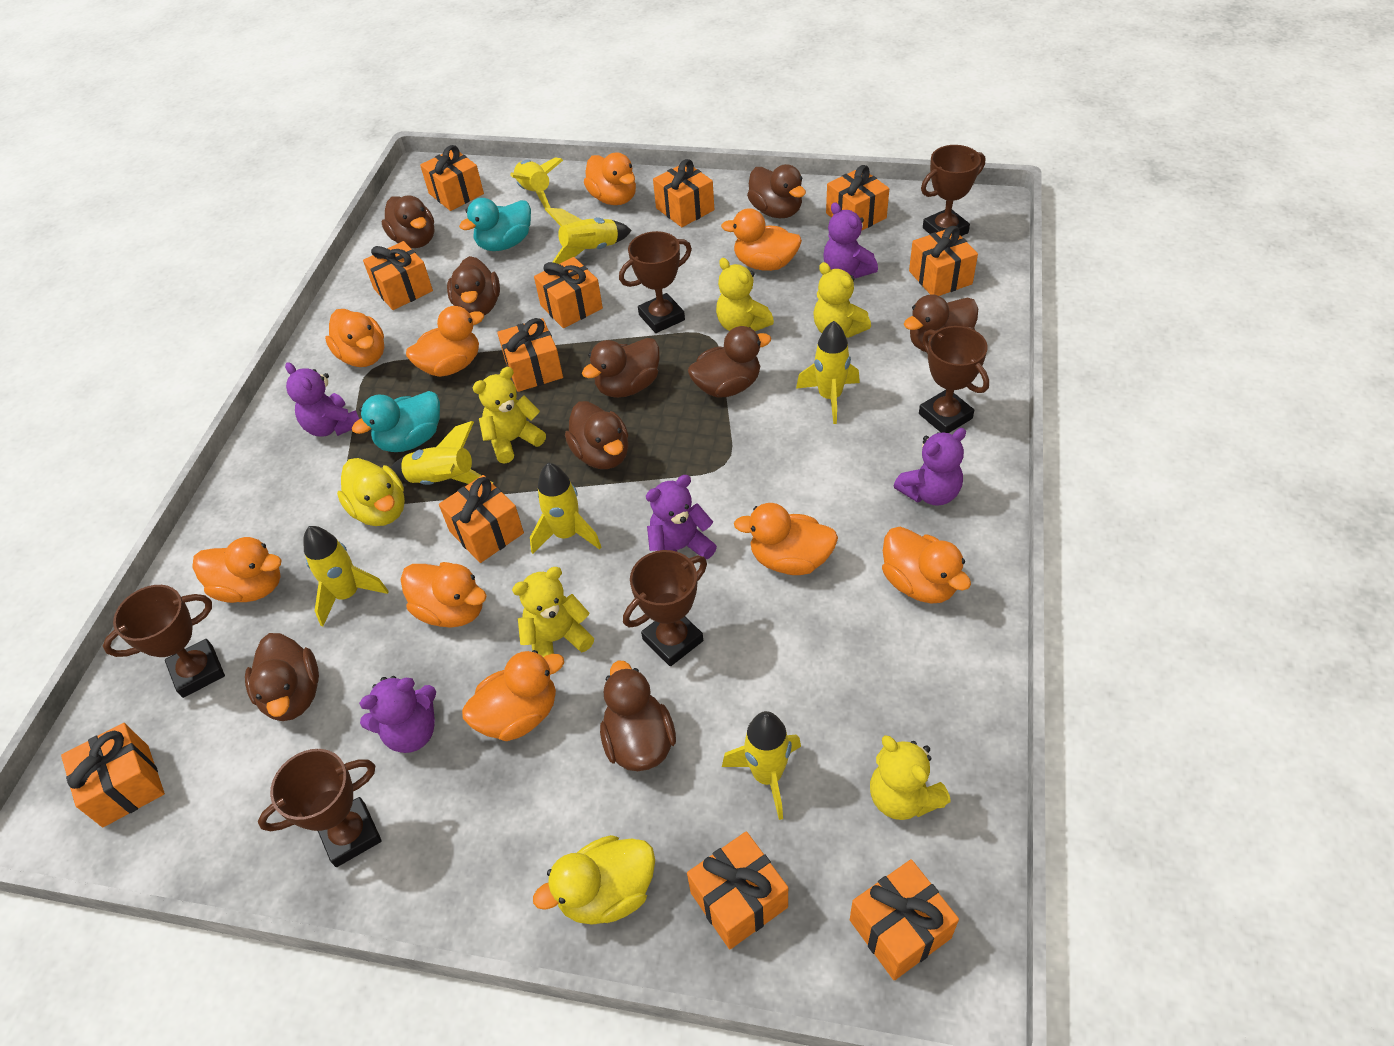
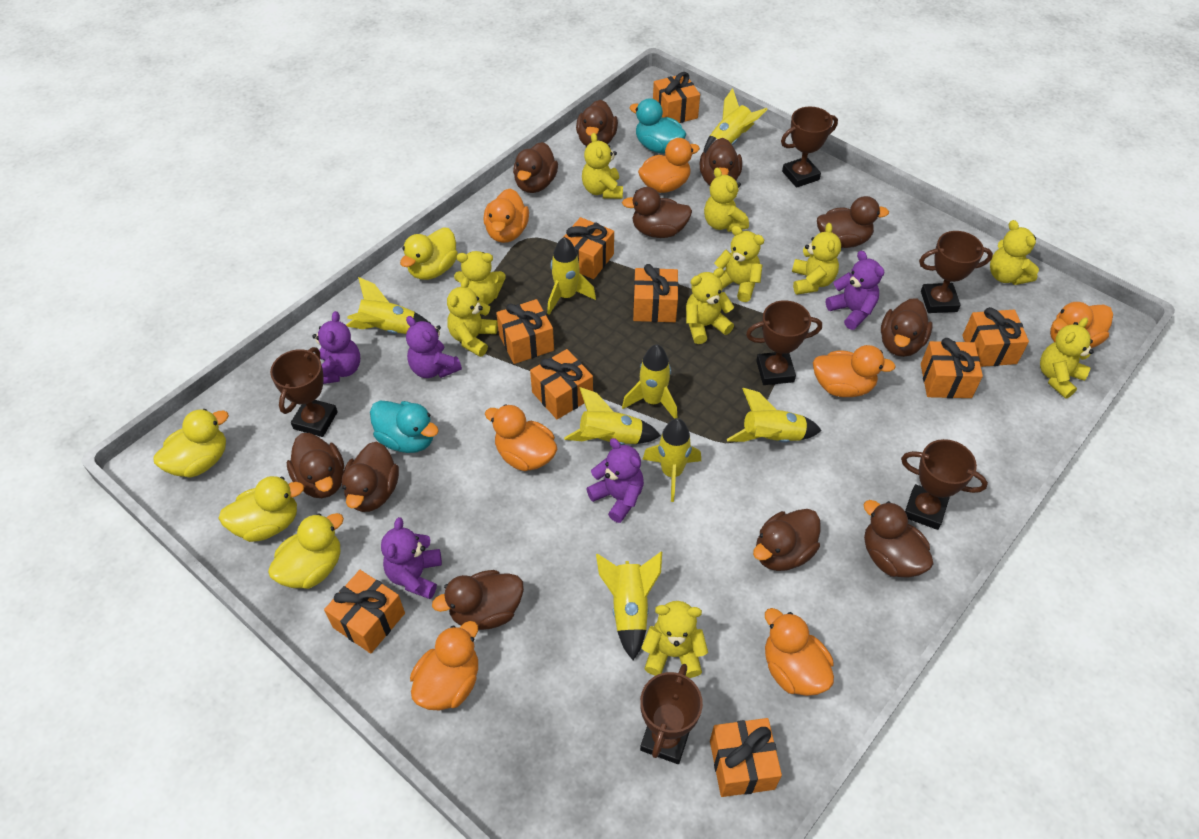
brown duck: 9 -> 11
orange duck: 9 -> 7
orange gift: 11 -> 9
yellow duck: 2 -> 4
yellow rocket: 7 -> 8
yellow teddy bear: 5 -> 10

